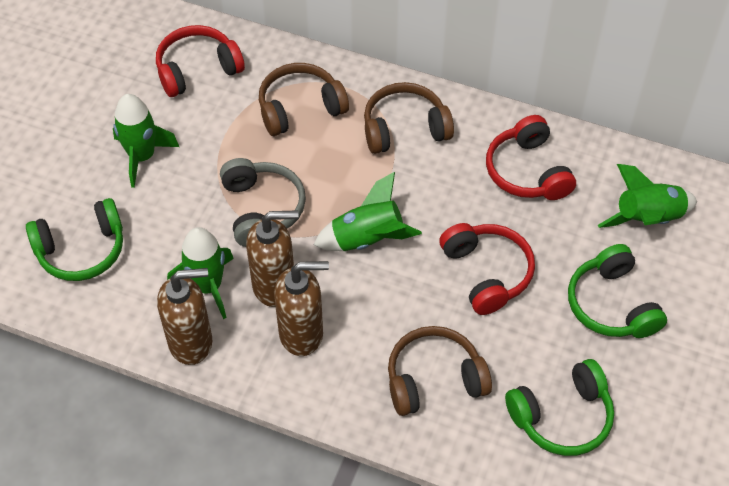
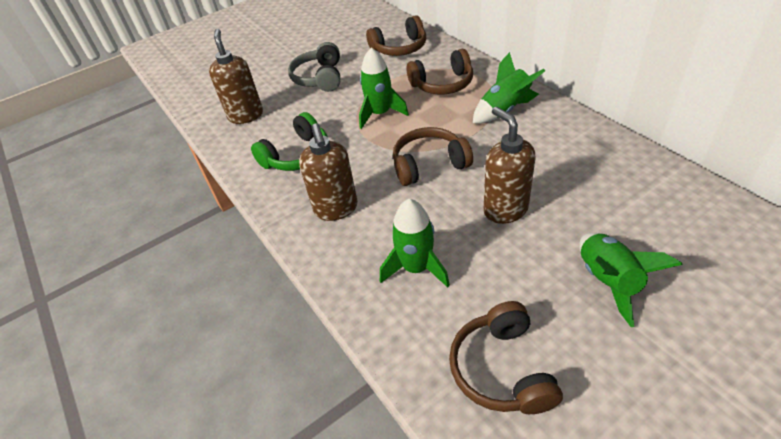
brown headphones: 3 -> 4
green headphones: 3 -> 1
red headphones: 3 -> 0

